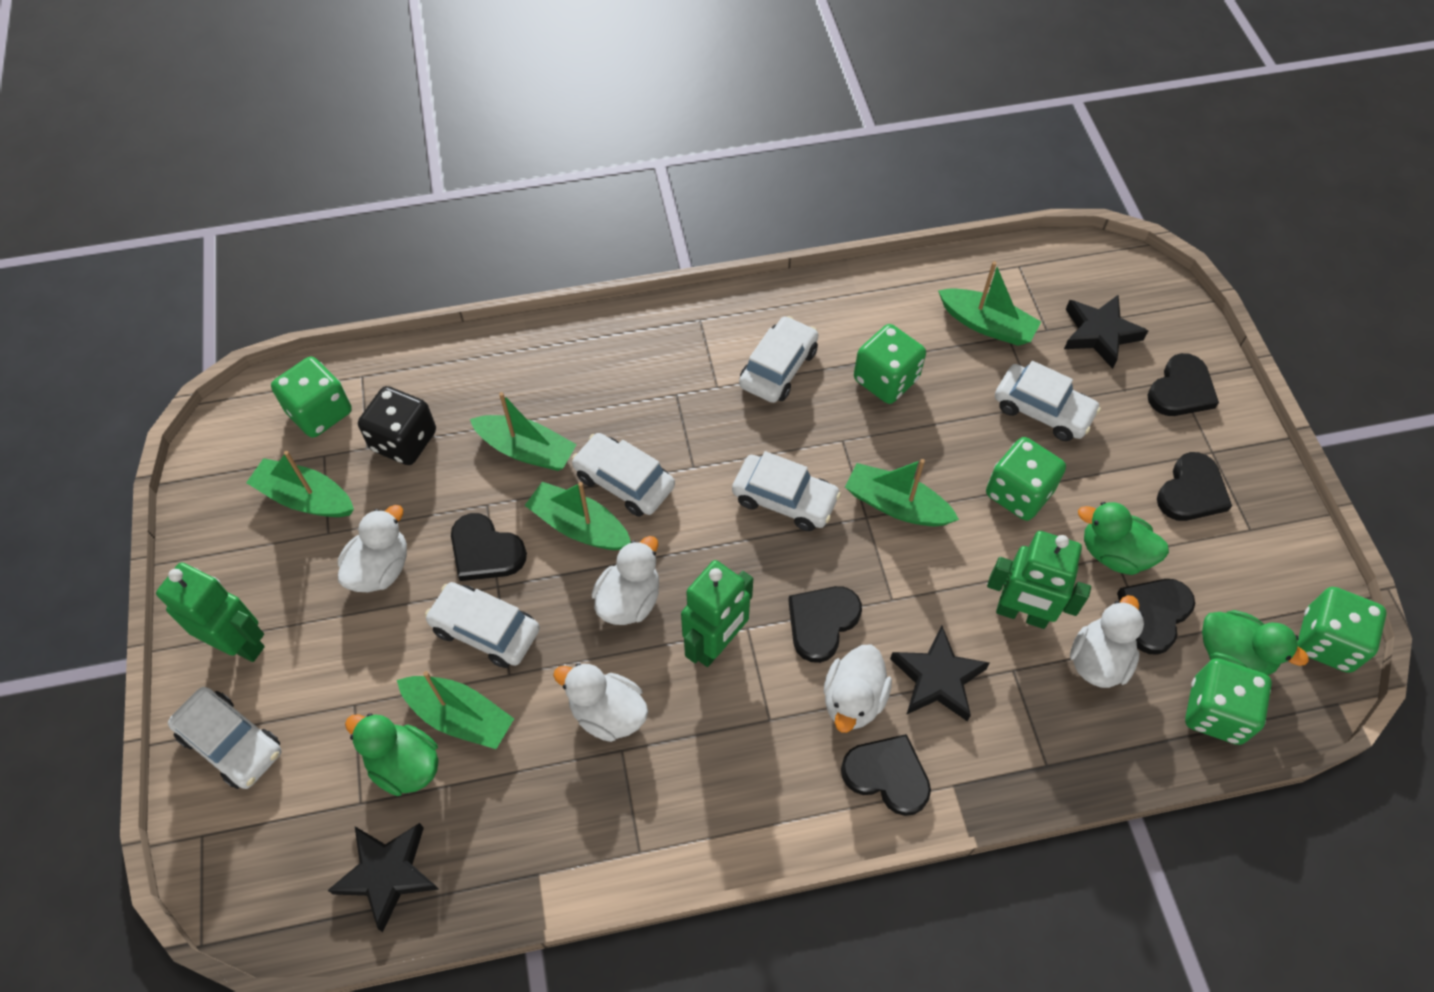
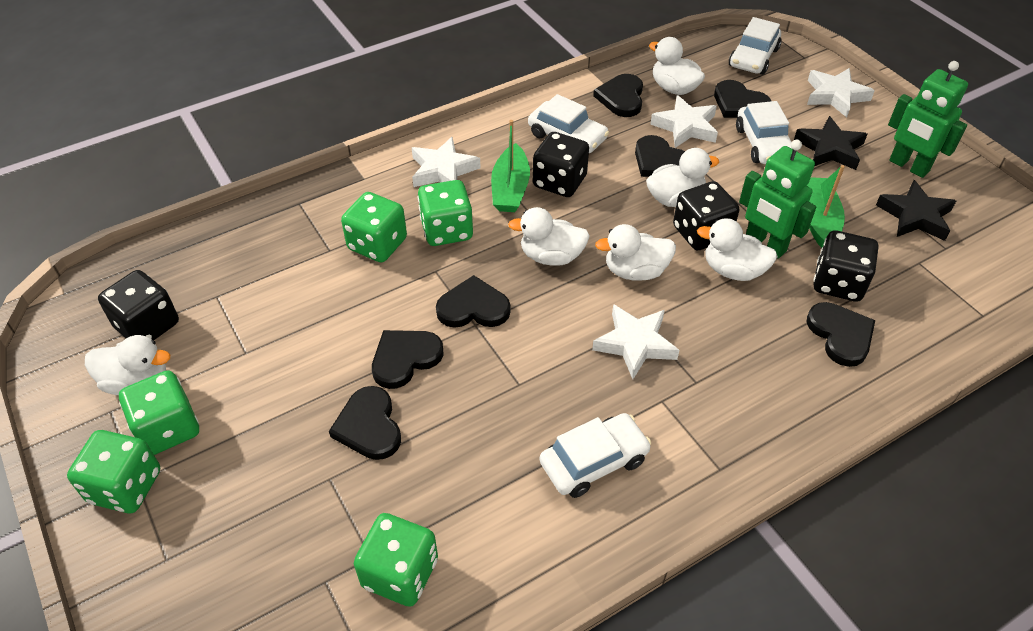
black dice: 1 -> 4
black heart: 6 -> 7
black star: 3 -> 2
green boat: 6 -> 2
green duck: 3 -> 0
green robot: 3 -> 2
white car: 6 -> 4
white duck: 5 -> 6
white star: 0 -> 4

